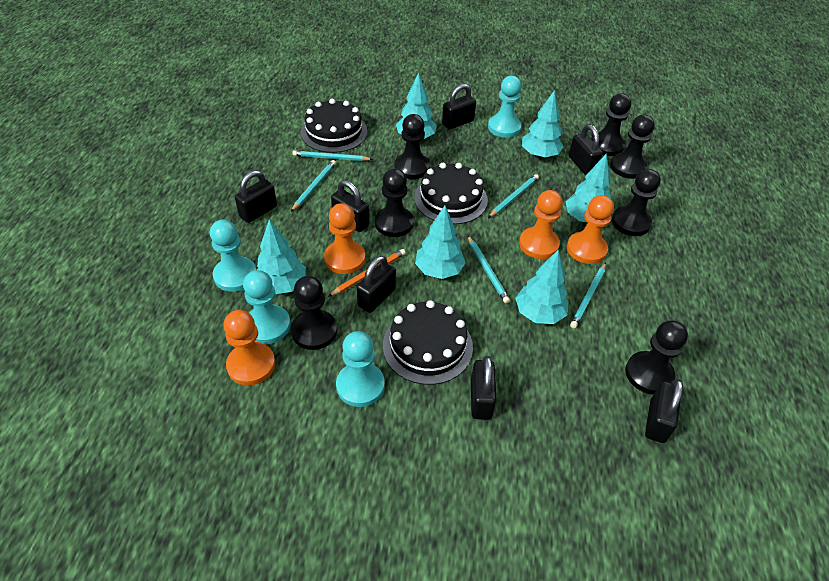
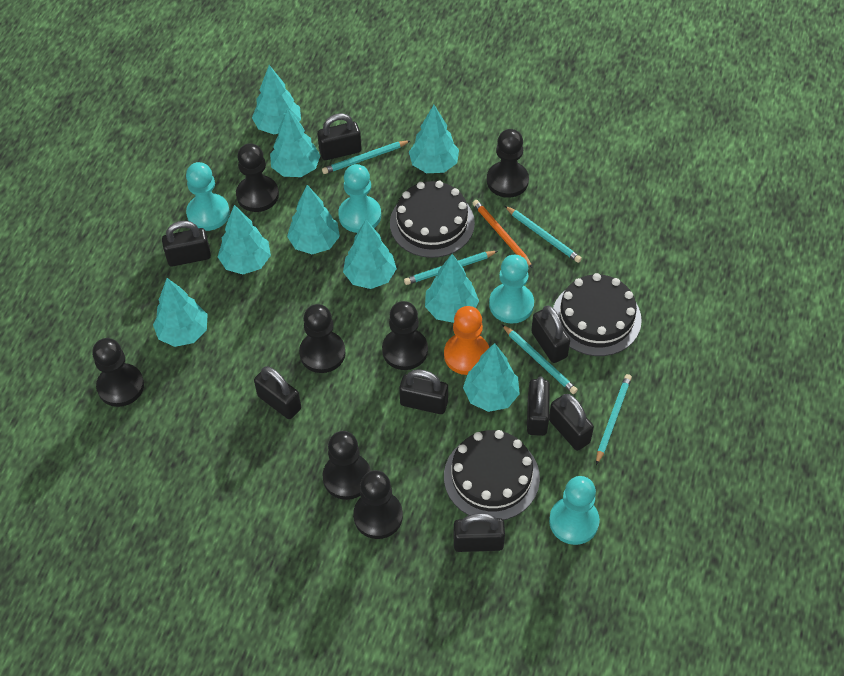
black padlock: 7 -> 8
orange pawn: 4 -> 1
turquoise tree: 6 -> 9

